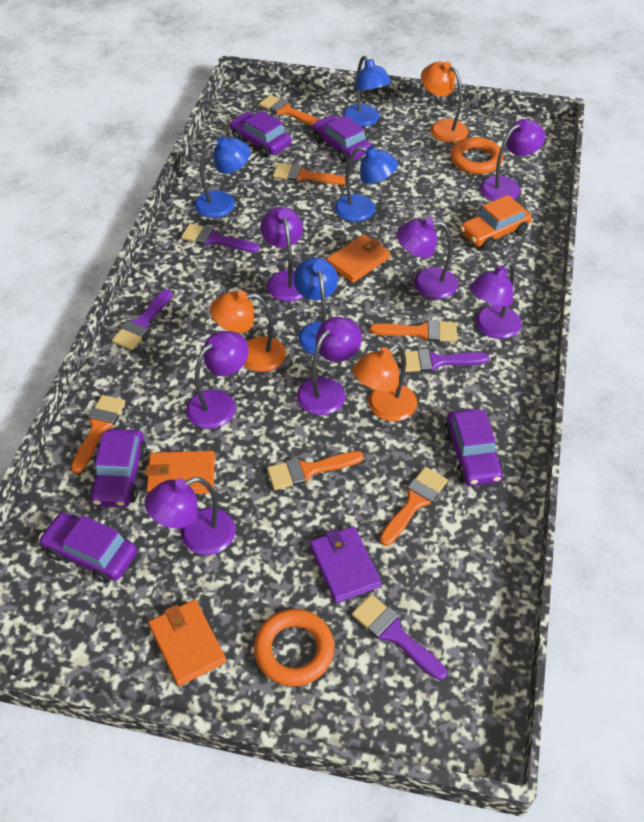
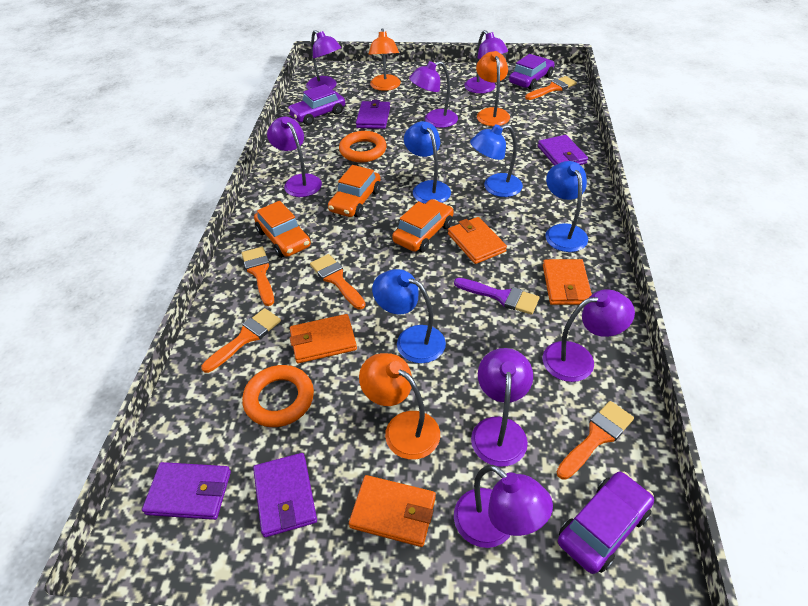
orange brush: 6 -> 5
orange car: 1 -> 3
orange wallet: 3 -> 4
purple brush: 4 -> 1
purple car: 5 -> 3
purple wallet: 1 -> 4

